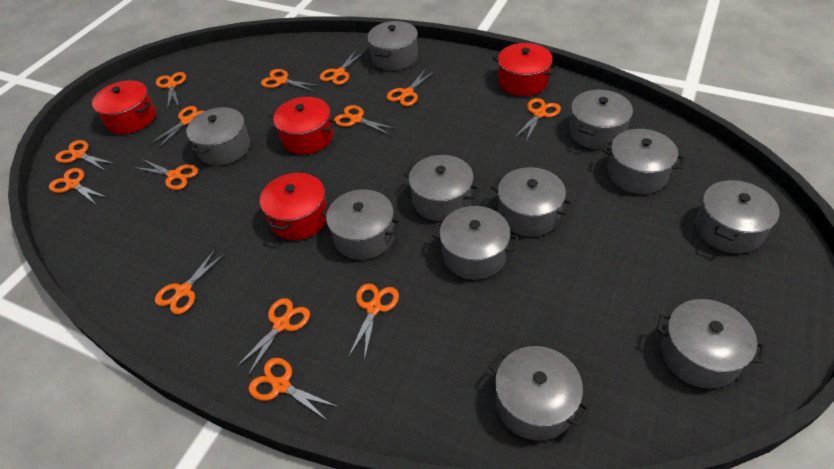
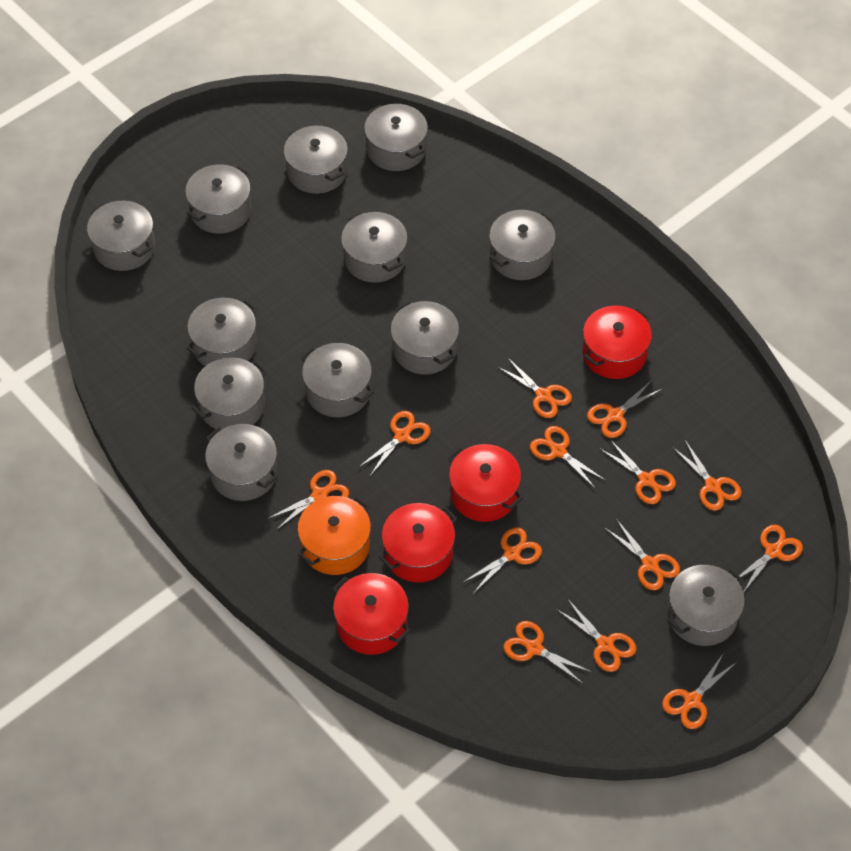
grey pot: 11 -> 12
orange pot: 0 -> 1
orange scissors: 14 -> 13

